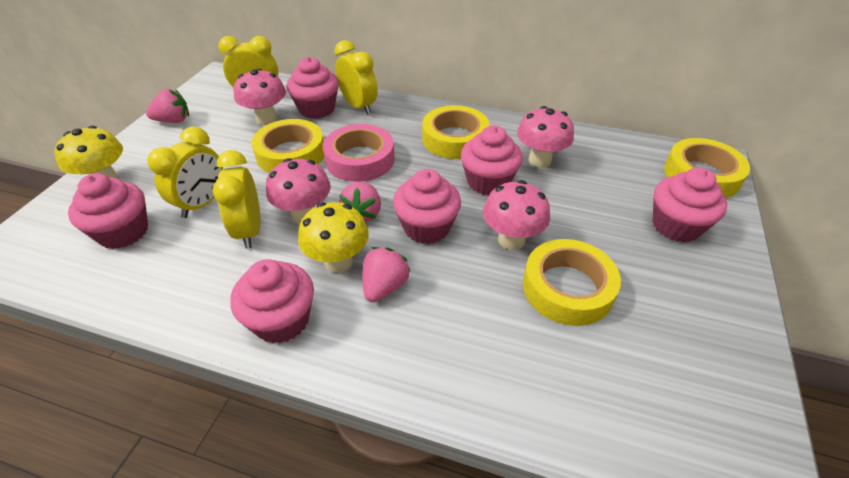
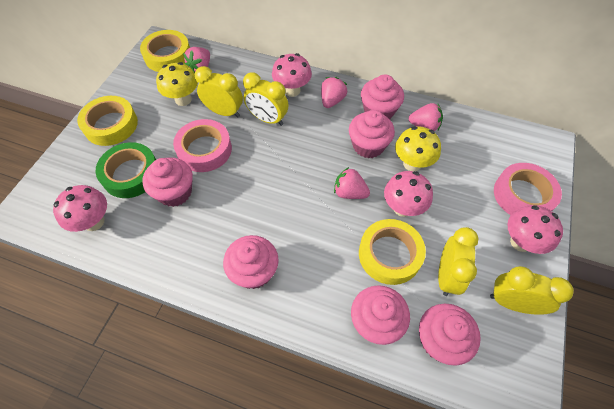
green tape: 0 -> 1
pink strawberry: 3 -> 4
pink tape: 1 -> 2
yellow tape: 4 -> 3

